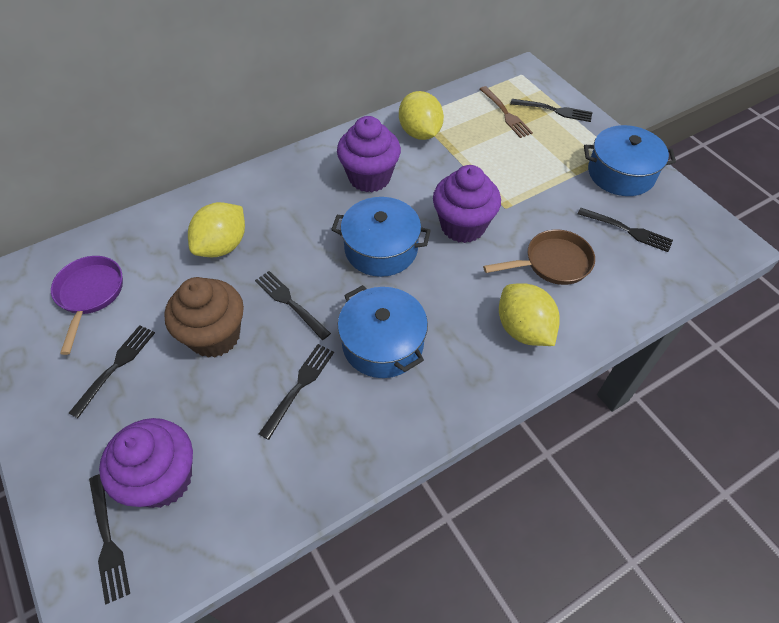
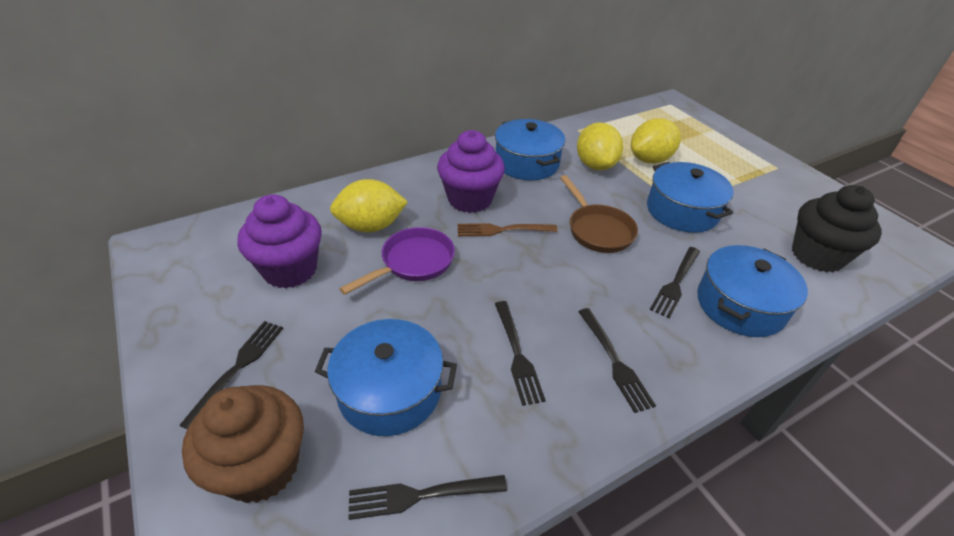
black cupcake: 0 -> 1
black fork: 6 -> 5
blue pot: 3 -> 4
purple cupcake: 3 -> 2

